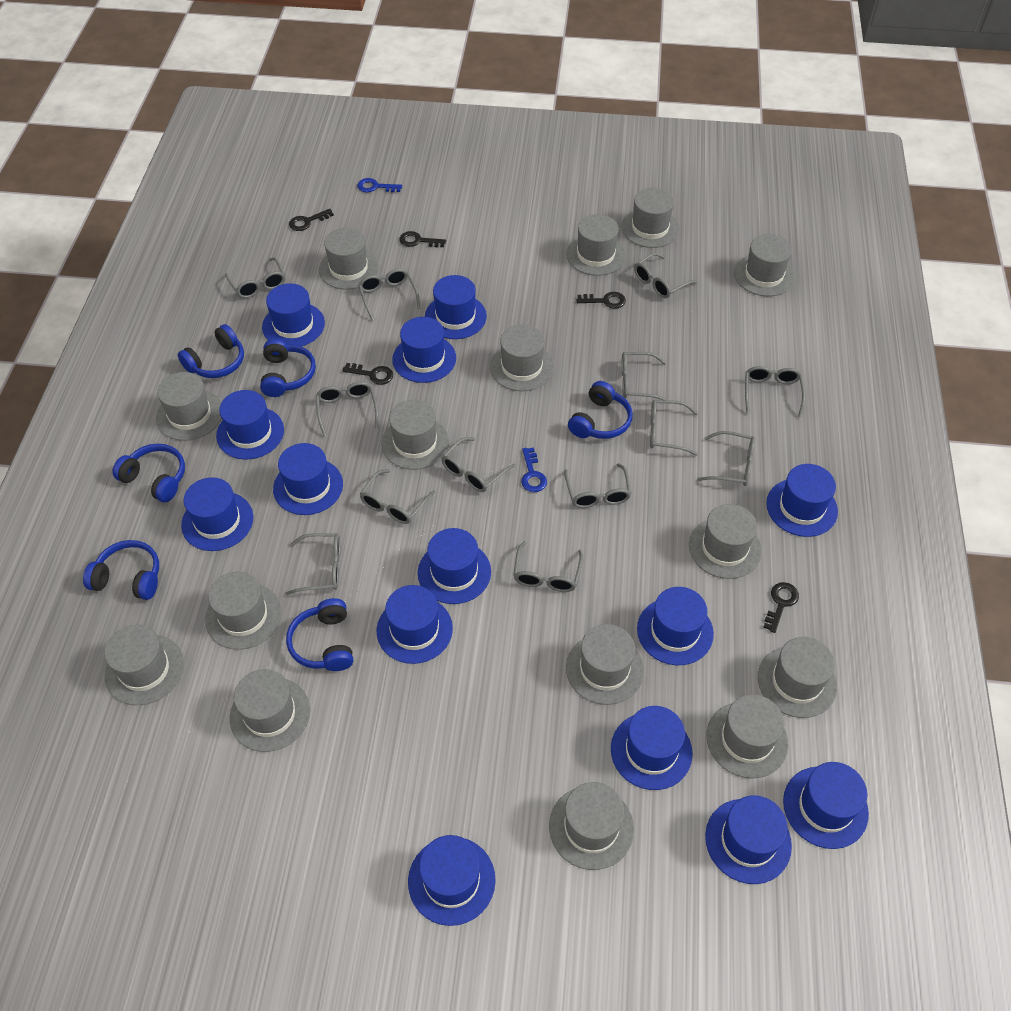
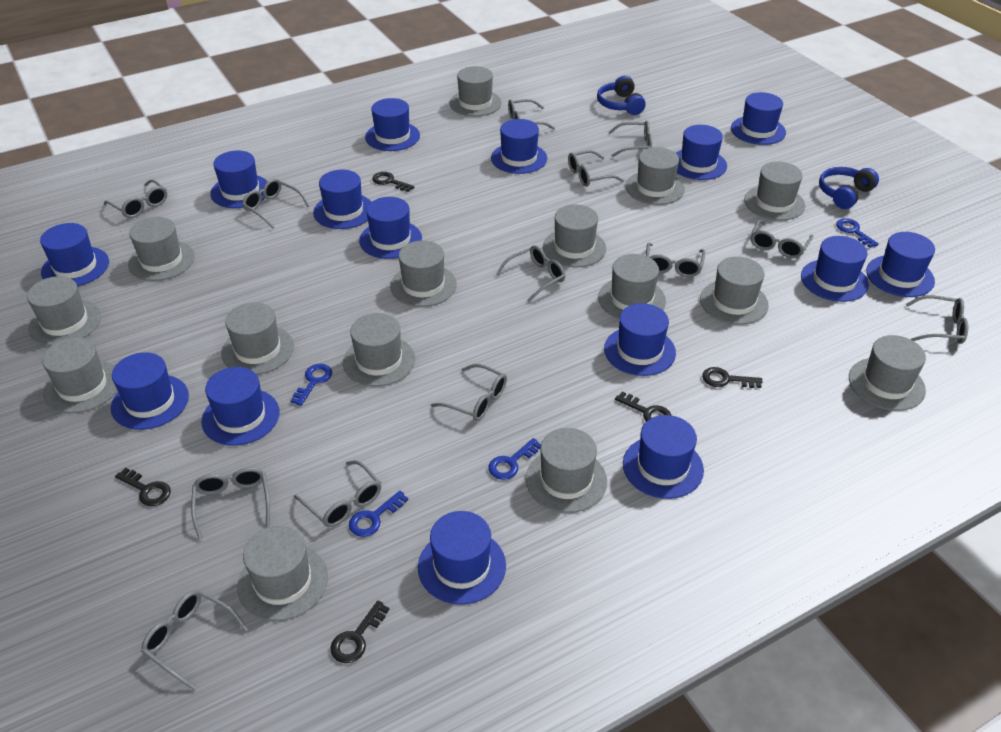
blue hat: 14 -> 15
blue headphones: 6 -> 2
blue key: 2 -> 4

